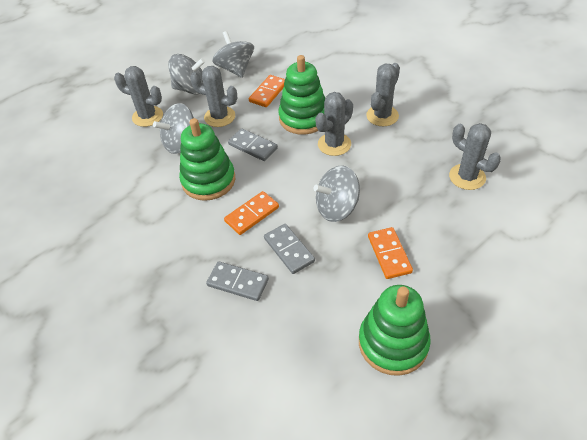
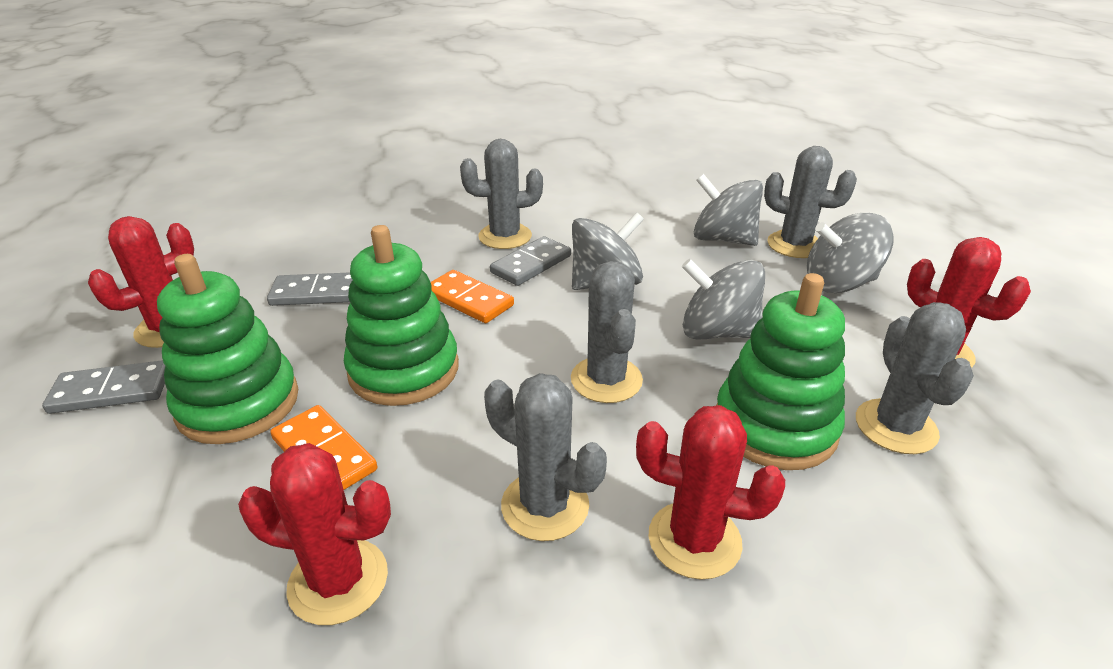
orange domino: 3 -> 2
red cactus: 0 -> 4

